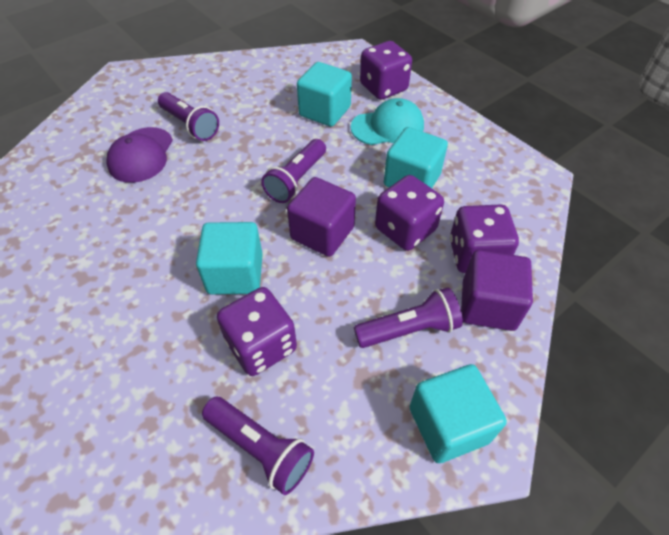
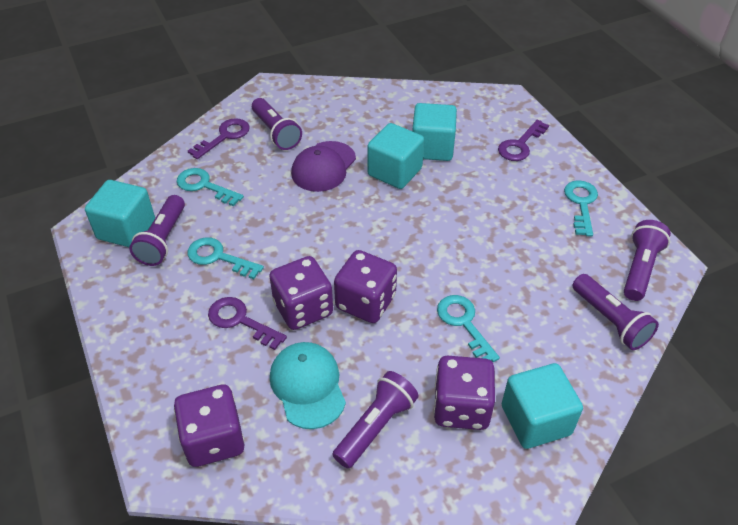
purple cube: 2 -> 0
purple flashlight: 4 -> 5
purple key: 0 -> 3
turquoise key: 0 -> 4

